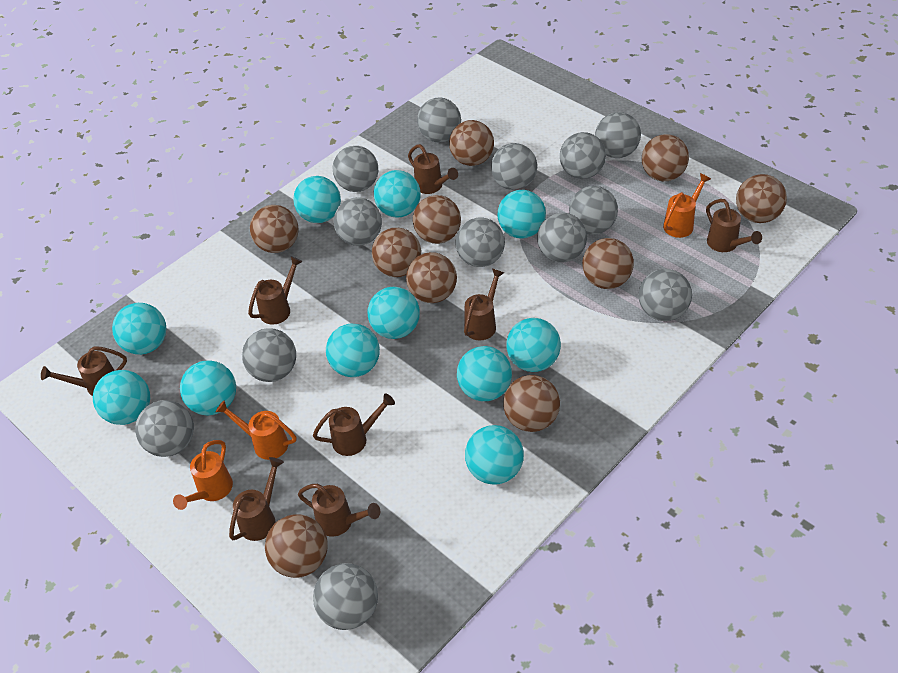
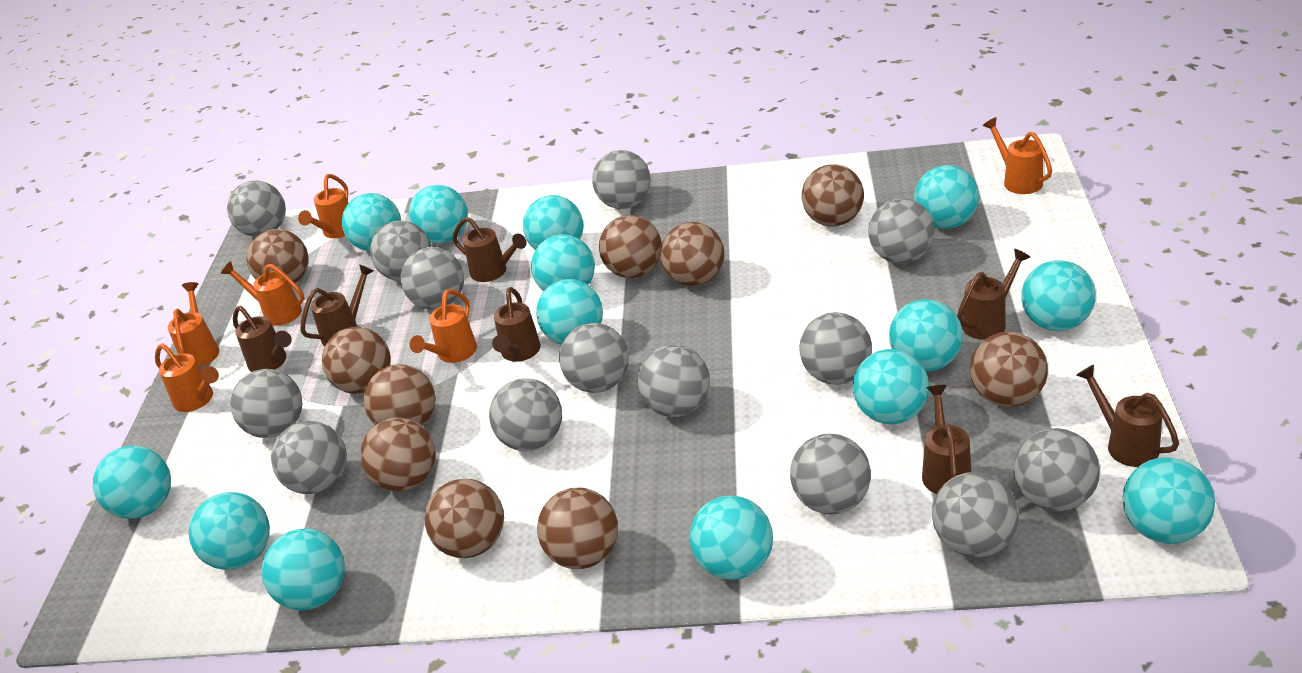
brown watering can: 8 -> 7
grey ball: 13 -> 14
orange watering can: 3 -> 6
turquoise ball: 11 -> 14

